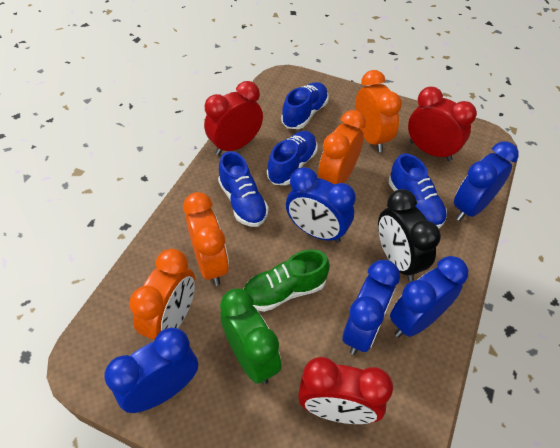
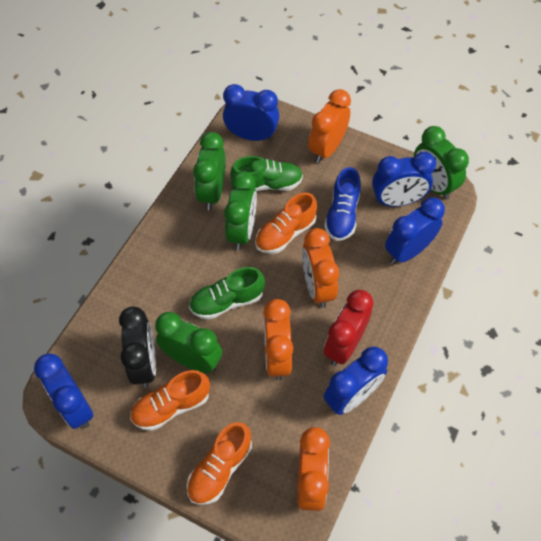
blue shoe: 4 -> 1
green clock: 1 -> 4
green shoe: 1 -> 2
orange shoe: 0 -> 3
red clock: 3 -> 1

